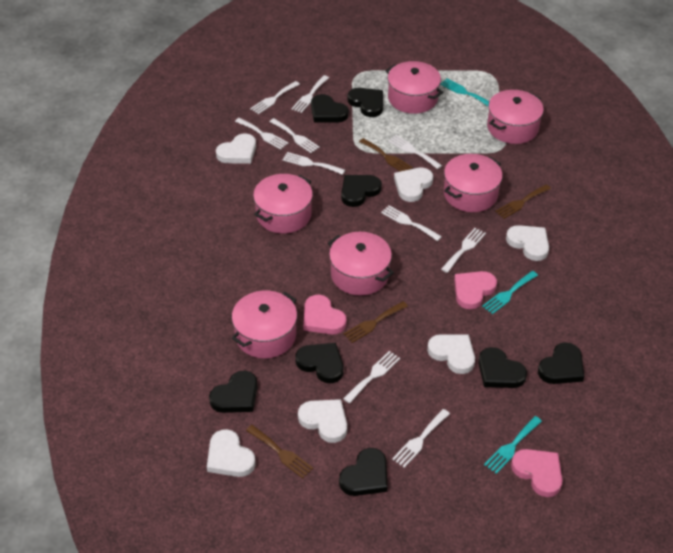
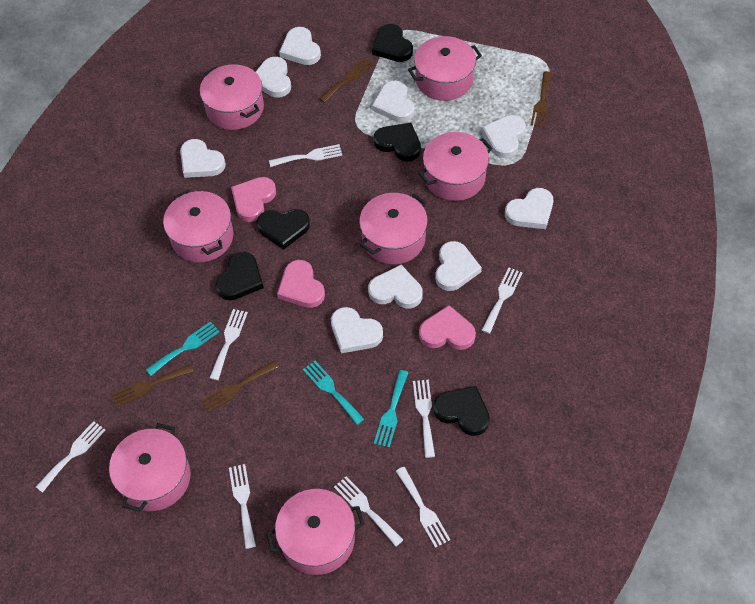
black heart: 8 -> 5
pink pot: 6 -> 7
white fork: 10 -> 8
white heart: 6 -> 9

